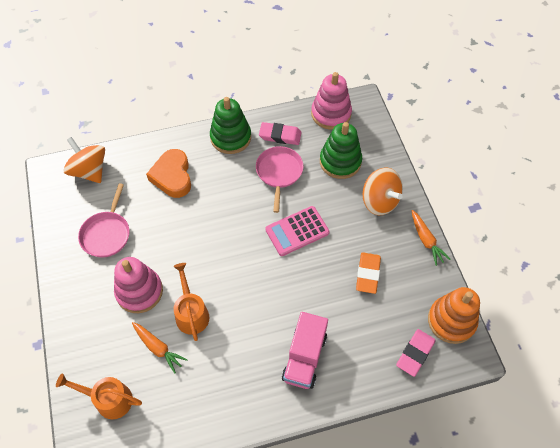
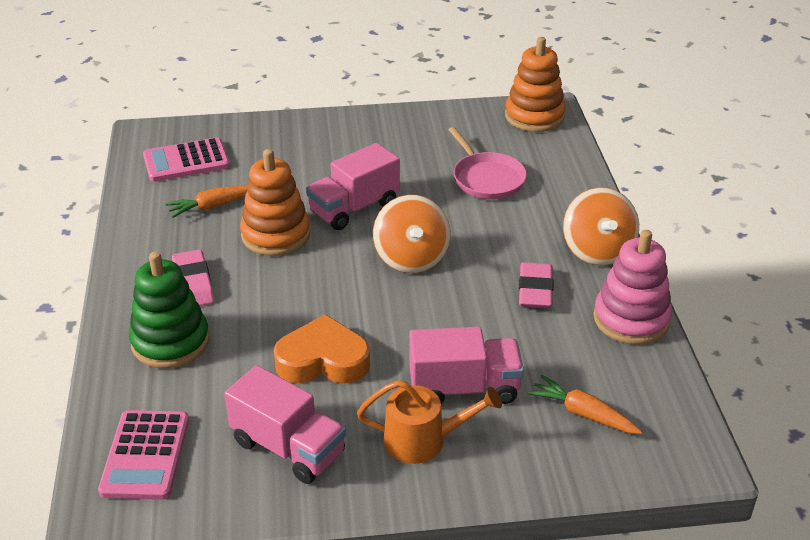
green stacking toy: 2 -> 1
orange eraser: 1 -> 0
orange stacking toy: 1 -> 2
orange watering can: 2 -> 1
pink calculator: 1 -> 2
pink pan: 2 -> 1
pink stacking toy: 2 -> 1
pink truck: 1 -> 3

